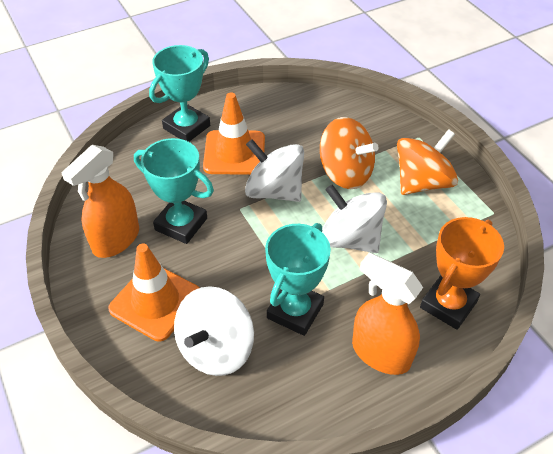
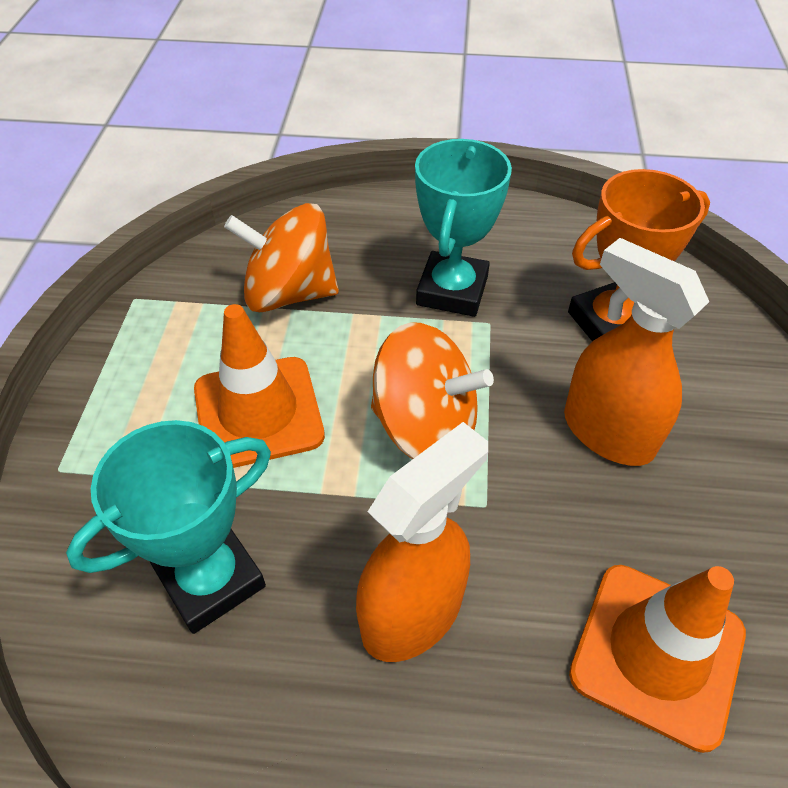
turquoise trophy: 3 -> 2
white spinning top: 3 -> 0

